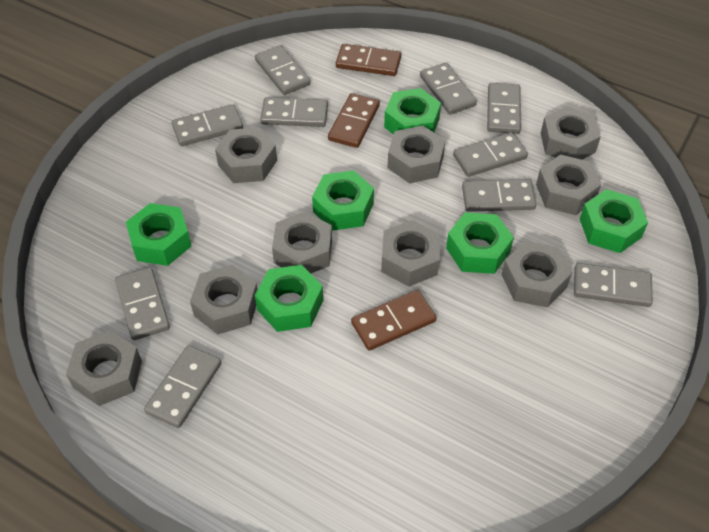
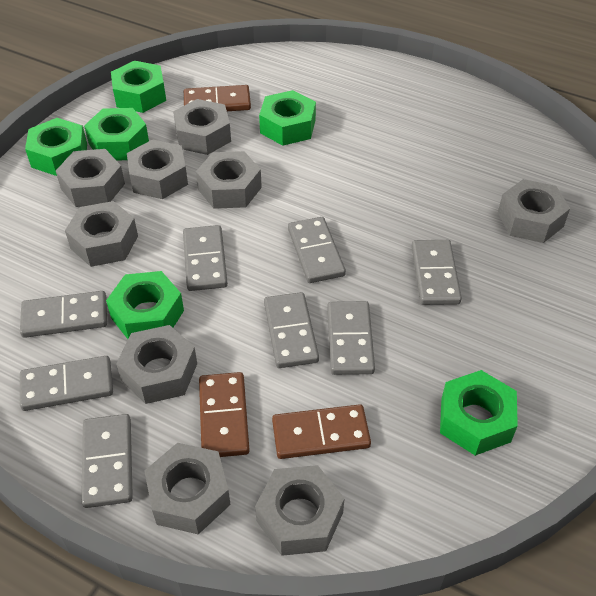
grey domino: 10 -> 8

